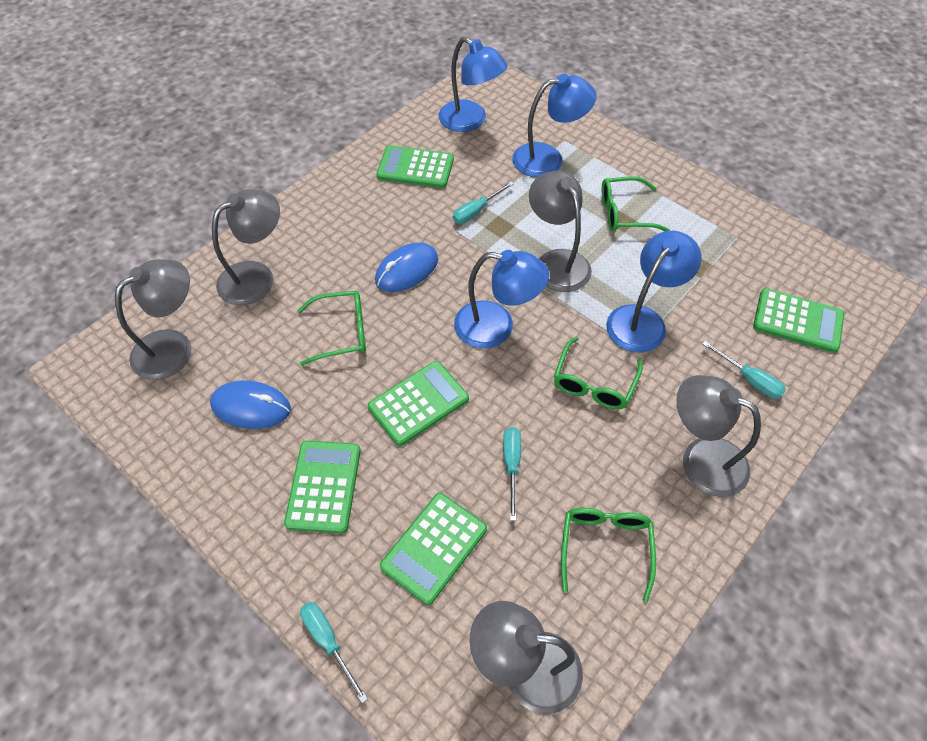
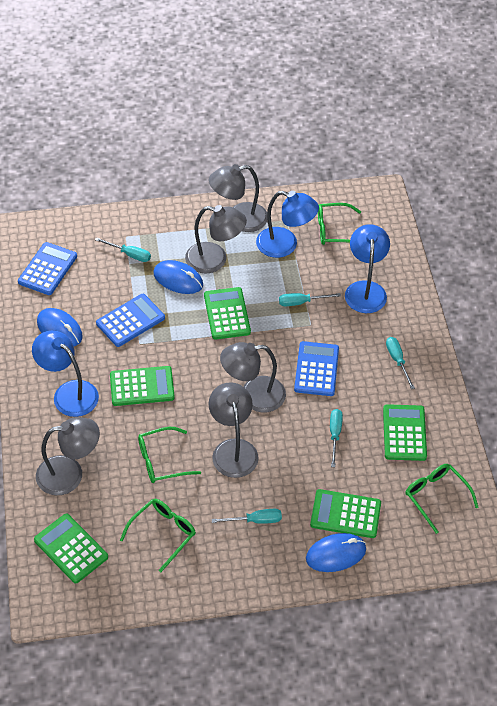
blue calculator: 0 -> 3
blue lamp: 4 -> 3
blue mouse: 2 -> 3
turquoise screwdriver: 4 -> 5

